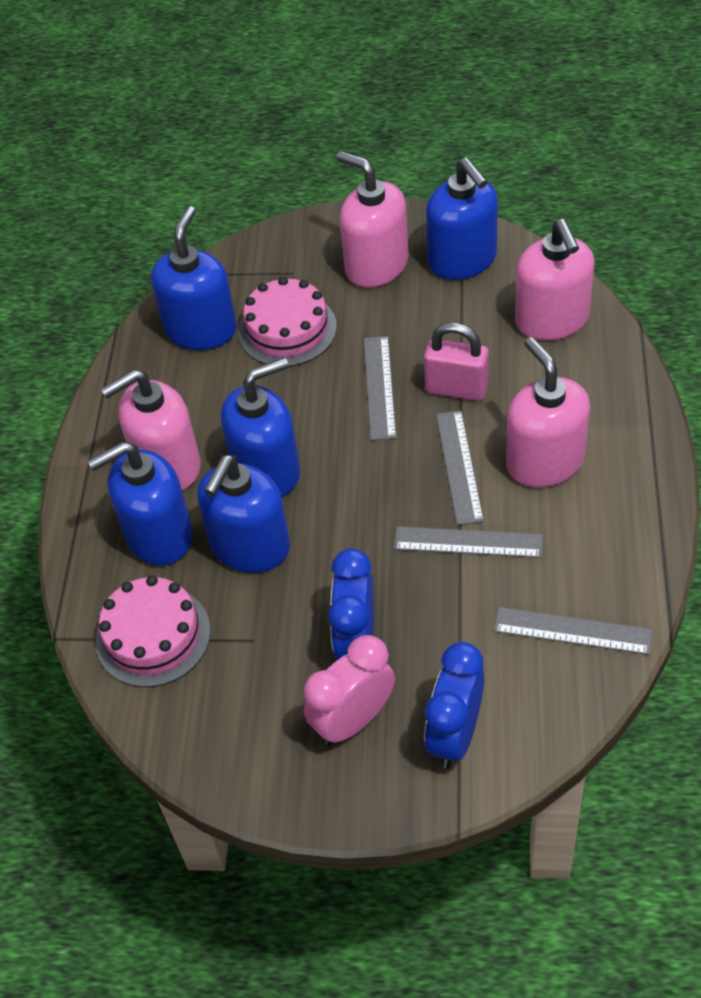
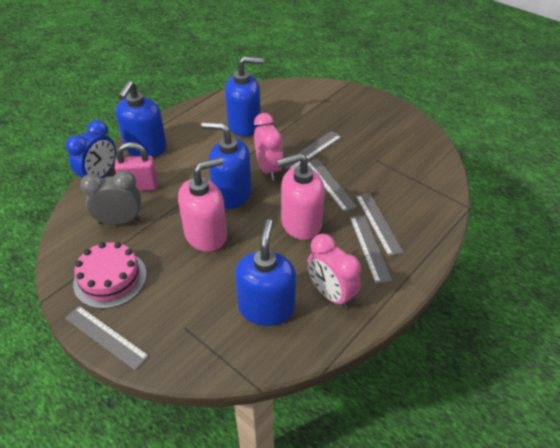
blue clock: 2 -> 1
blue soap dispenser: 5 -> 4
grey clock: 0 -> 1
grey ruler: 4 -> 5
pink cake: 2 -> 1
pink clock: 1 -> 2
pink soap dispenser: 4 -> 2

